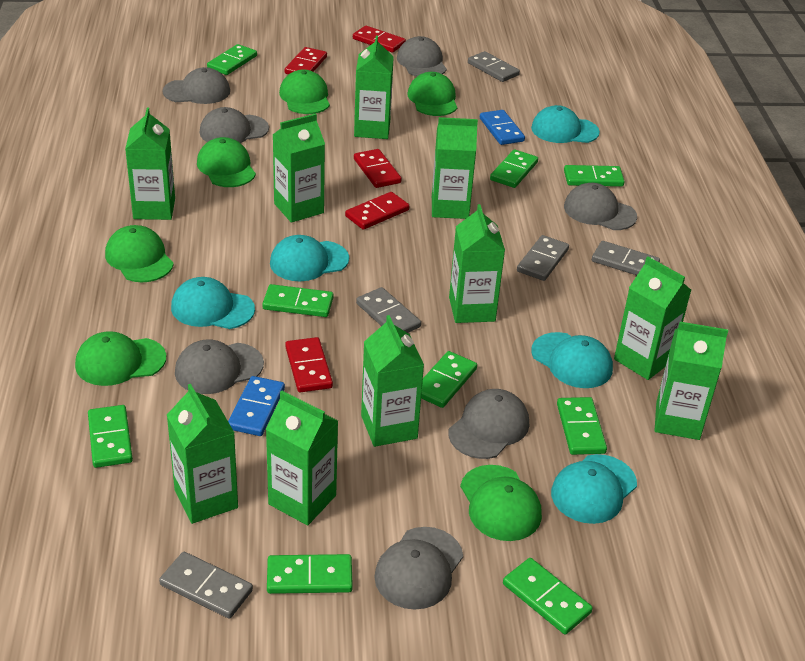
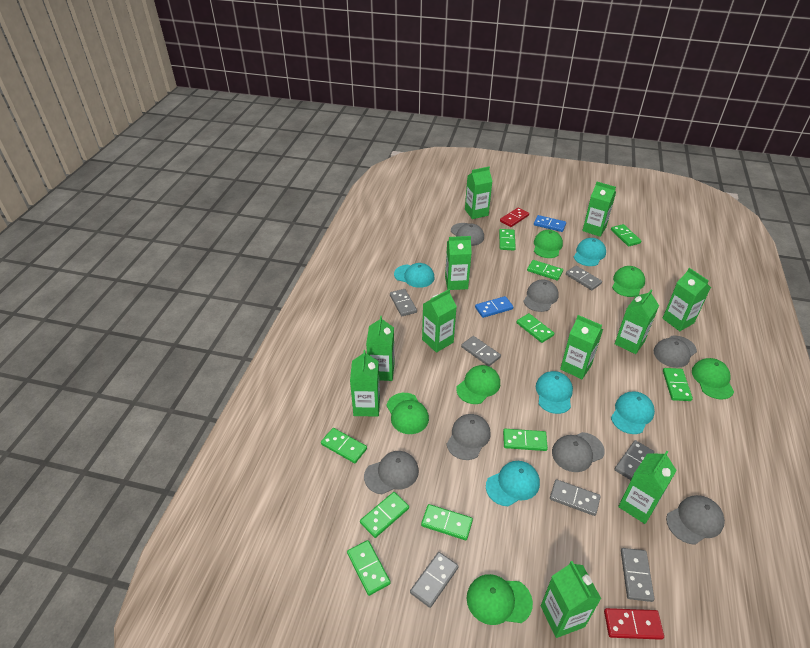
green carton: 10 -> 11
green domino: 9 -> 10
grey domino: 5 -> 7
red domino: 5 -> 2

